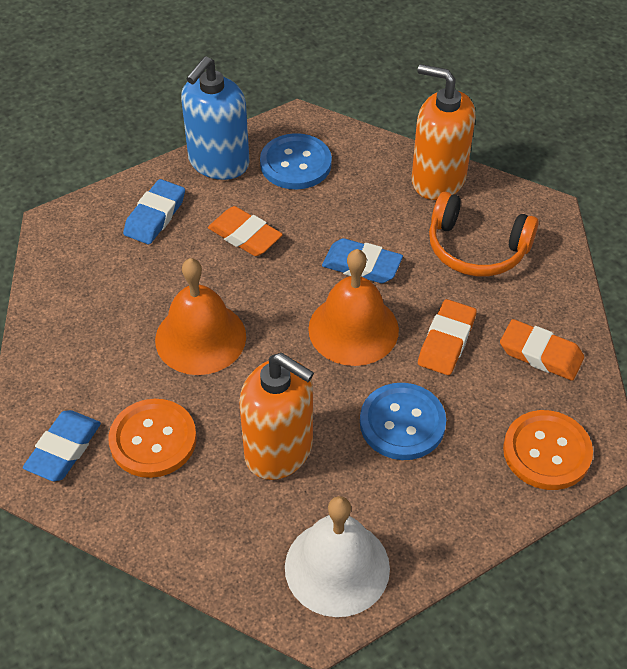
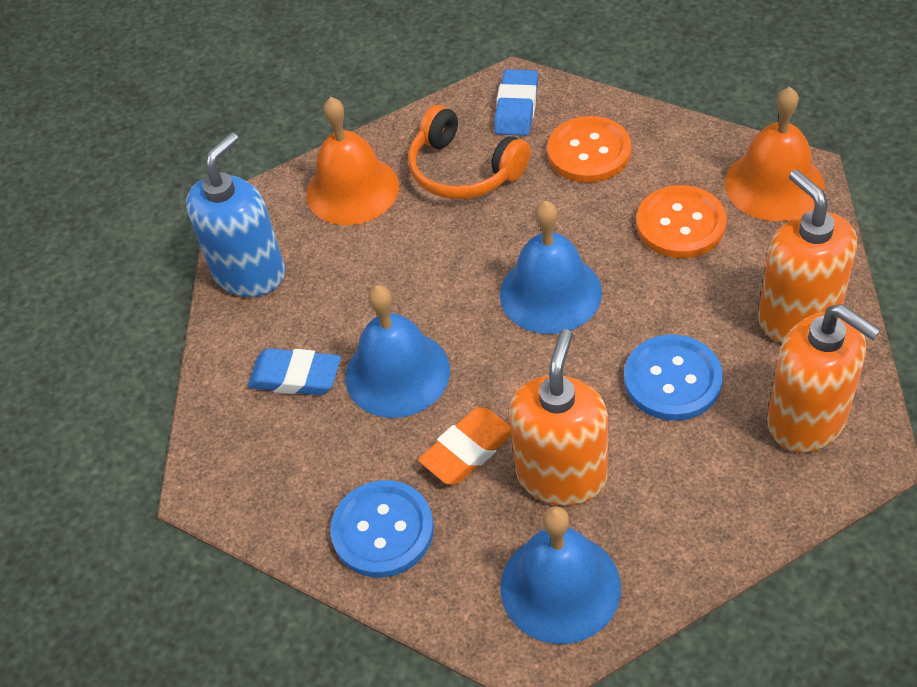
blue bell: 0 -> 3
blue eraser: 3 -> 2
orange eraser: 3 -> 1
orange soap dispenser: 2 -> 3
white bell: 1 -> 0

